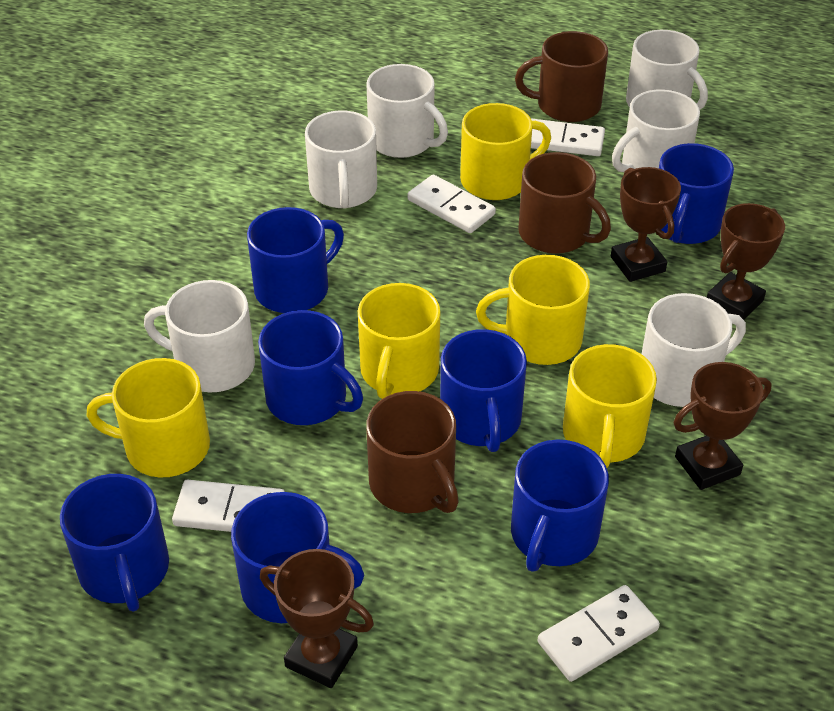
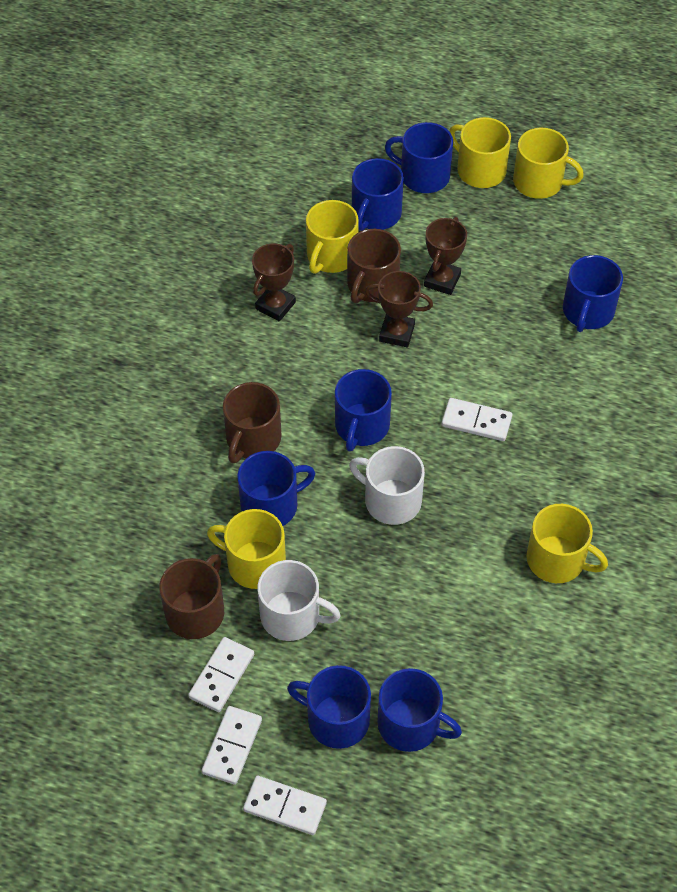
brown trophy: 4 -> 3
white mug: 6 -> 2

